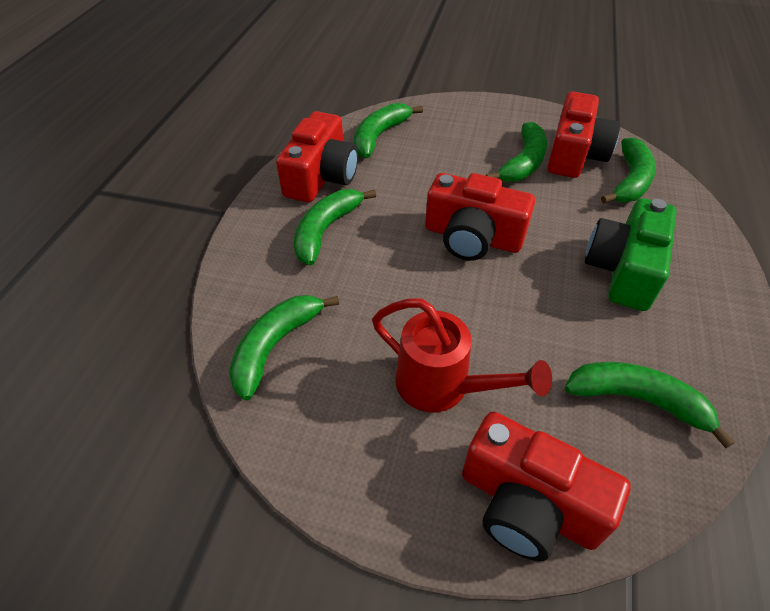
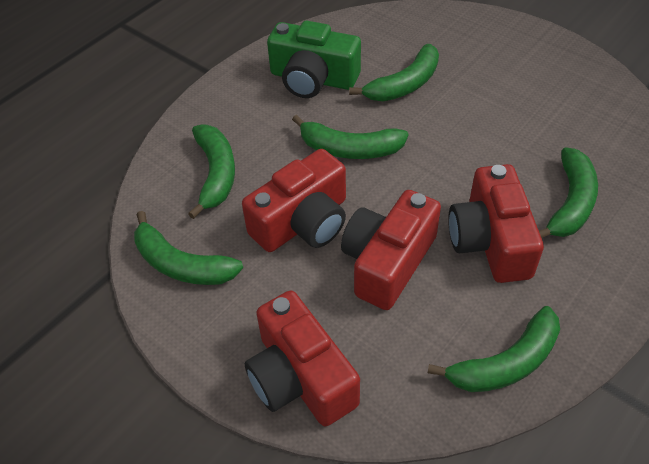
red watering can: 1 -> 0

